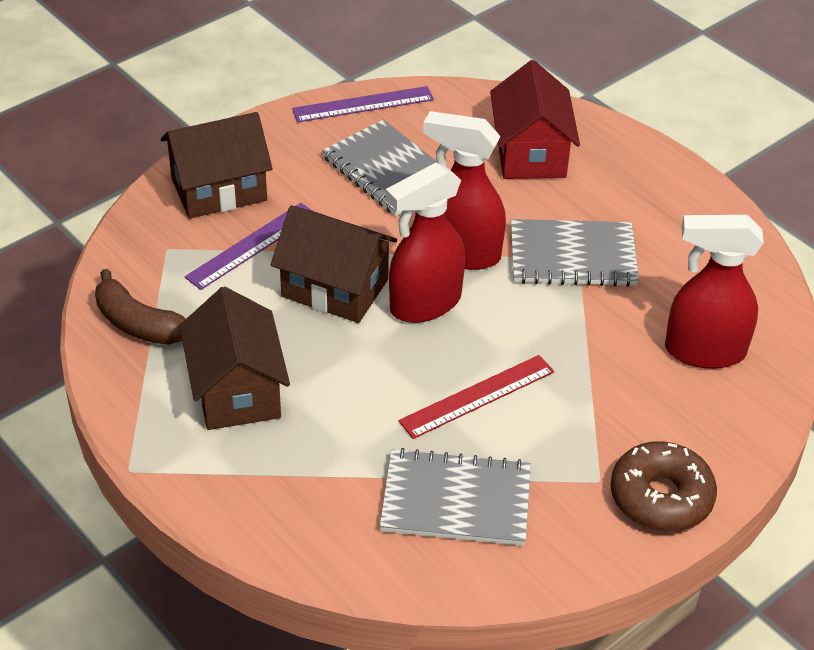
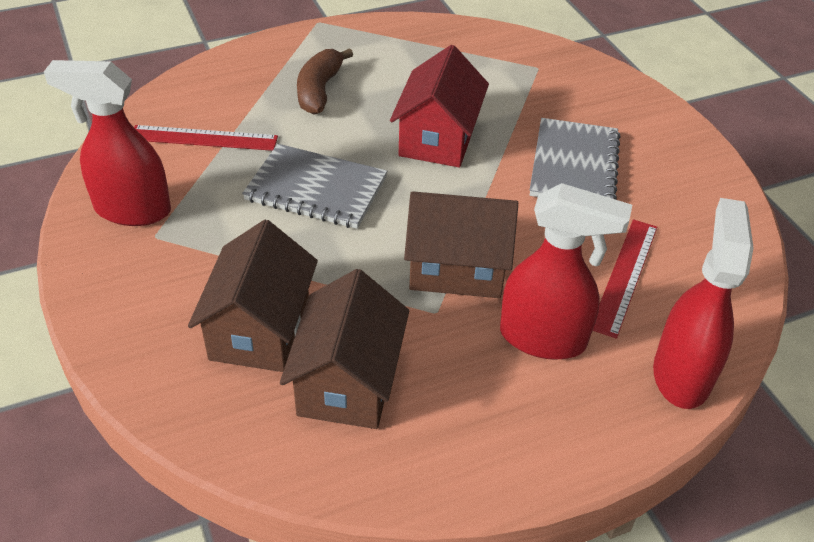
brown donut: 1 -> 0
grey notebook: 3 -> 2
purple ruler: 2 -> 0
red ruler: 1 -> 2

